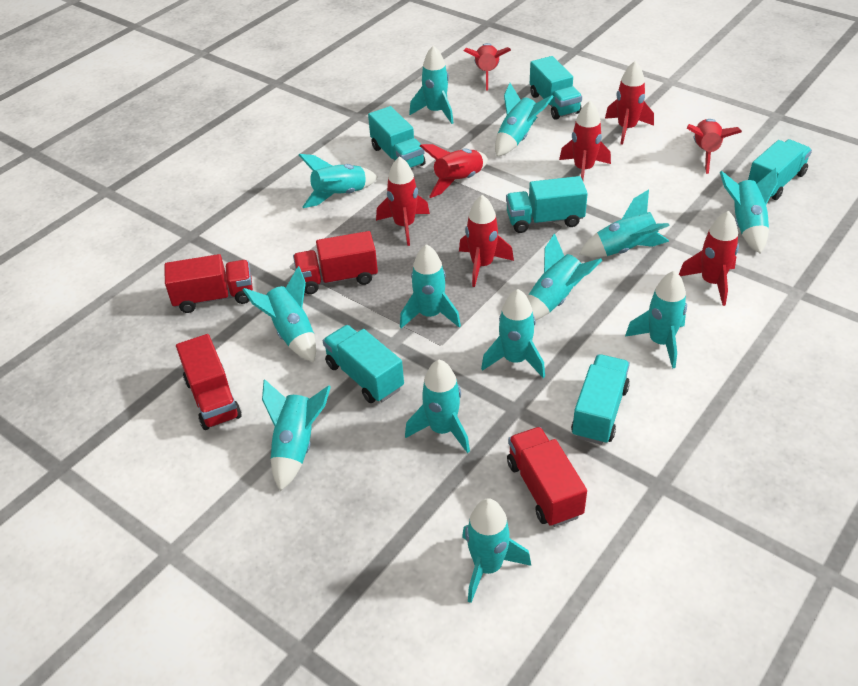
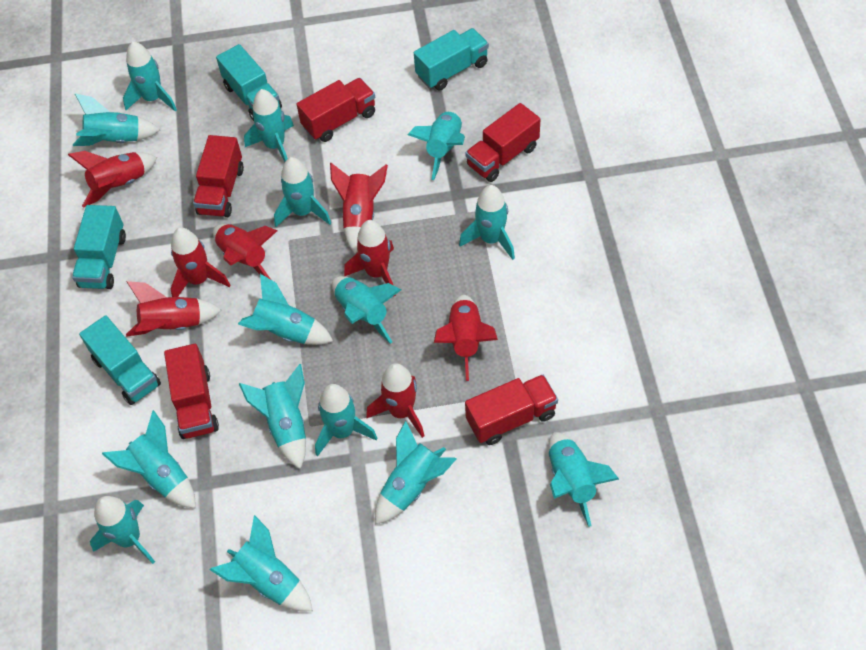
red truck: 4 -> 5
turquoise rocket: 13 -> 15
turquoise truck: 6 -> 4

